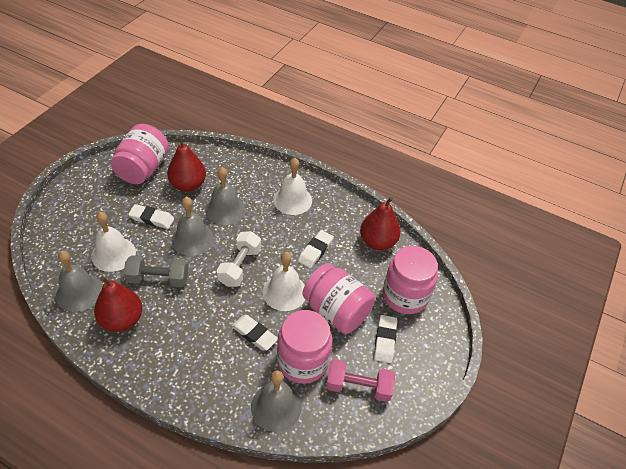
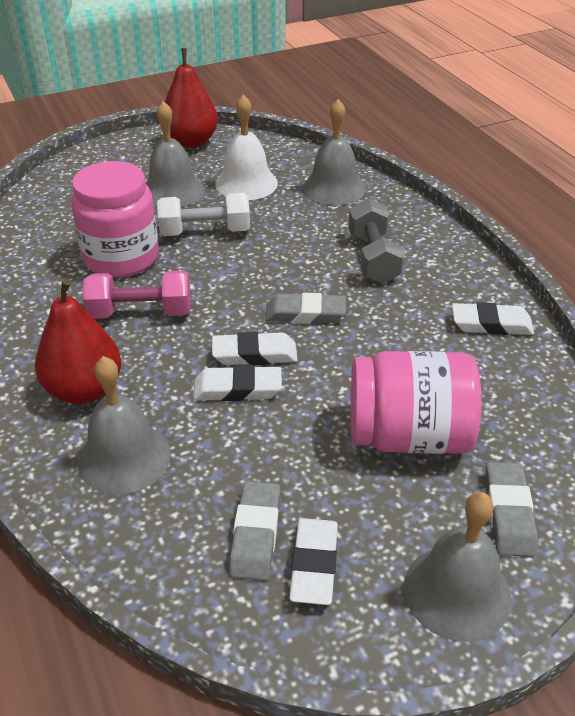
grey eraser: 0 -> 3
pink jar: 4 -> 2
red pear: 3 -> 2
white bell: 3 -> 1

